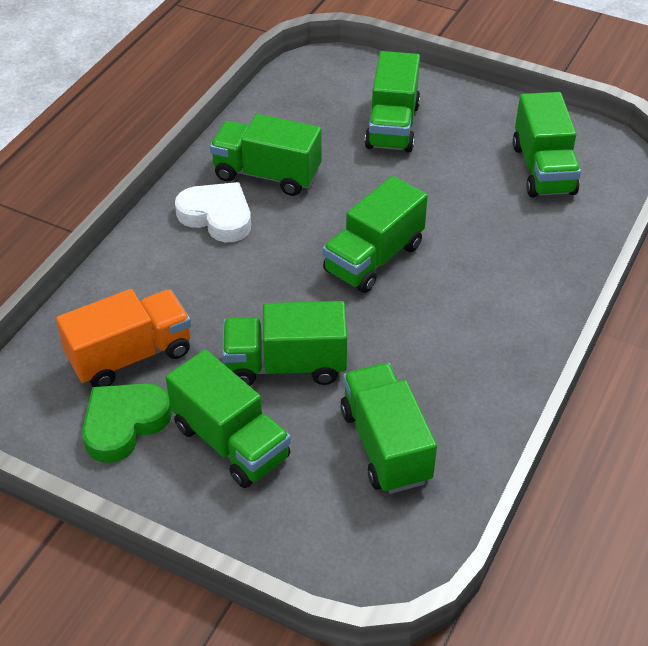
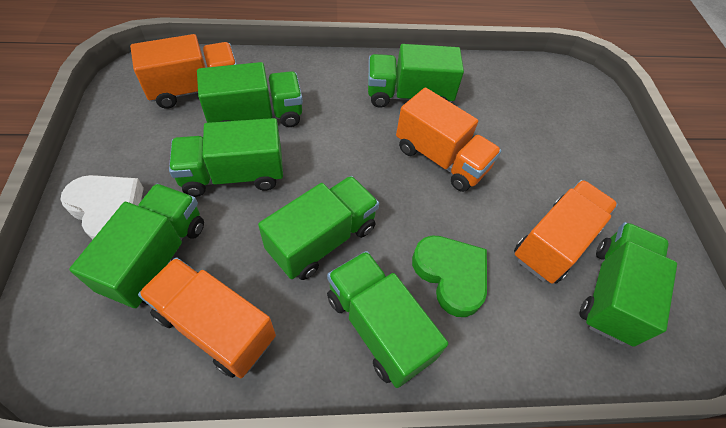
orange truck: 1 -> 4

